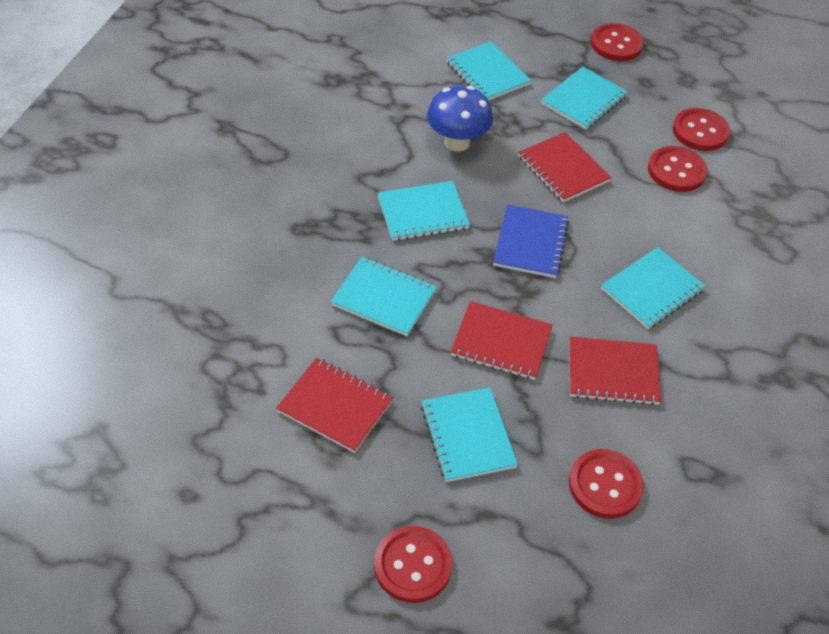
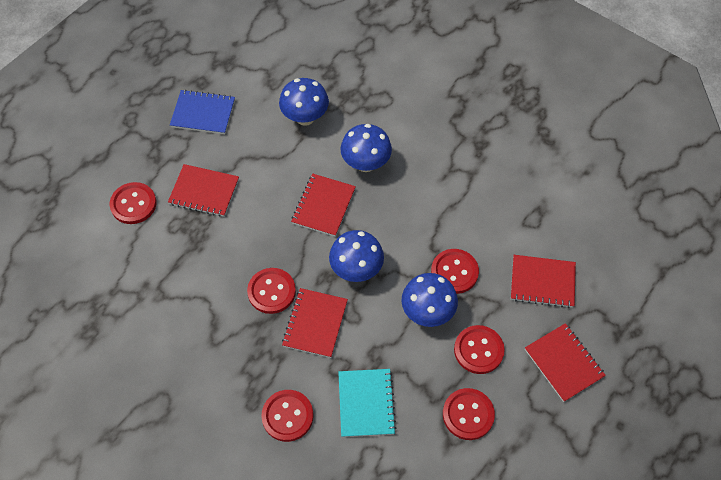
blue mushroom: 1 -> 4
red button: 5 -> 6
red notebook: 4 -> 5
turquoise notebook: 6 -> 1

